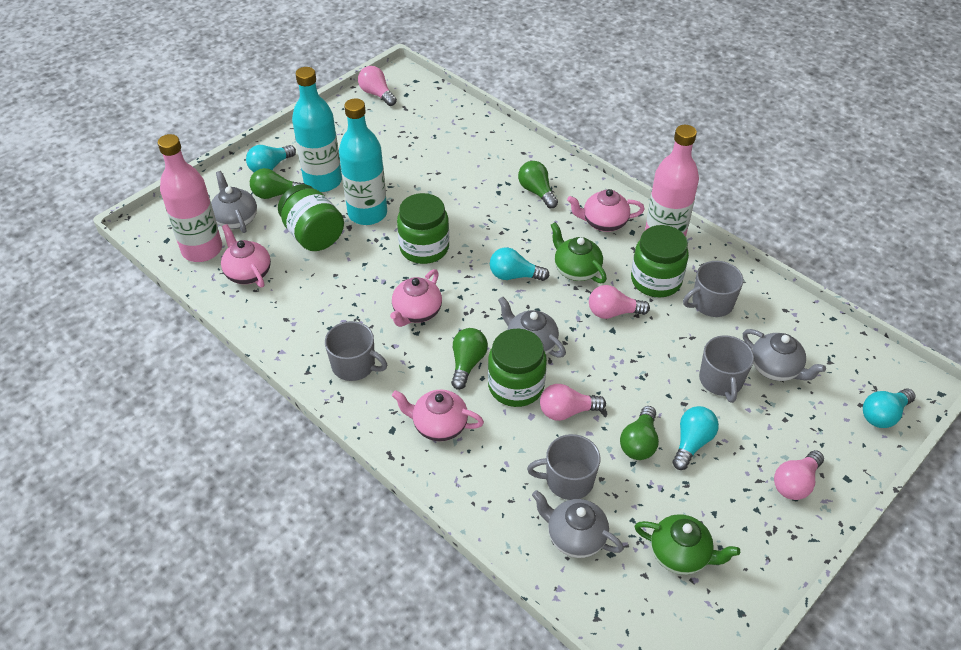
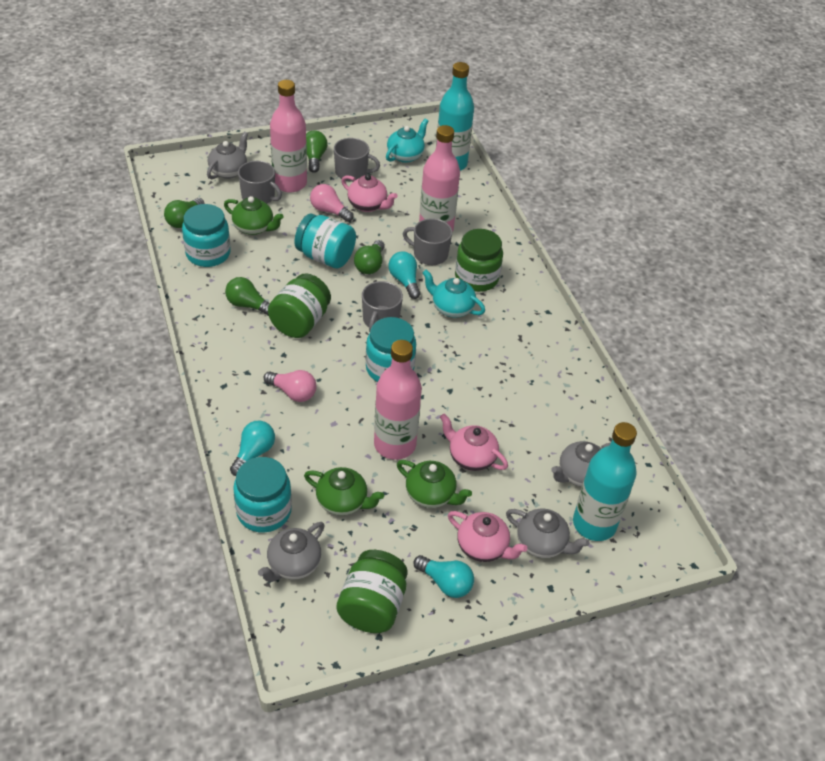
green jar: 4 -> 3
green teapot: 2 -> 3
pink bottle: 2 -> 3
pink light bulb: 4 -> 2
pink teapot: 4 -> 3
turquoise jar: 0 -> 4
turquoise light bulb: 4 -> 3
turquoise teapot: 0 -> 2

